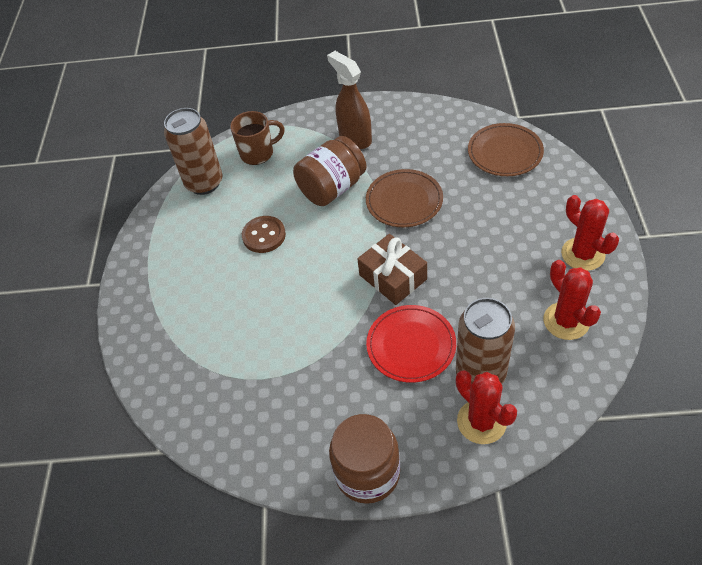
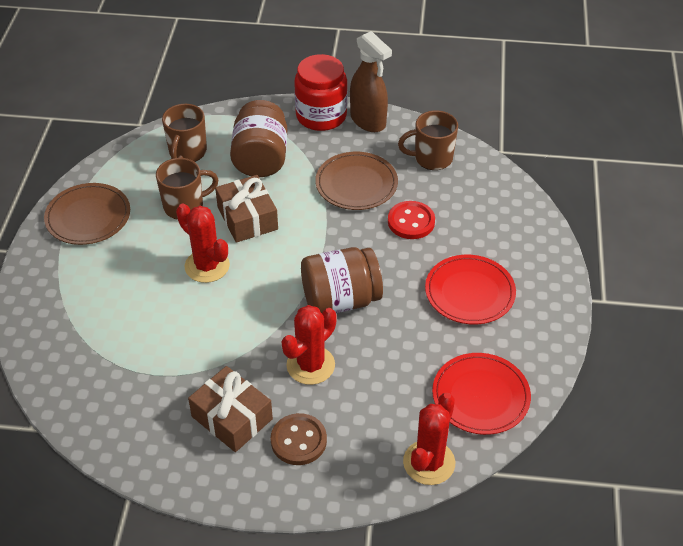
brown can: 2 -> 0
brown gift: 1 -> 2
brown mug: 1 -> 3
red button: 0 -> 1
red jar: 0 -> 1
red plate: 1 -> 2

